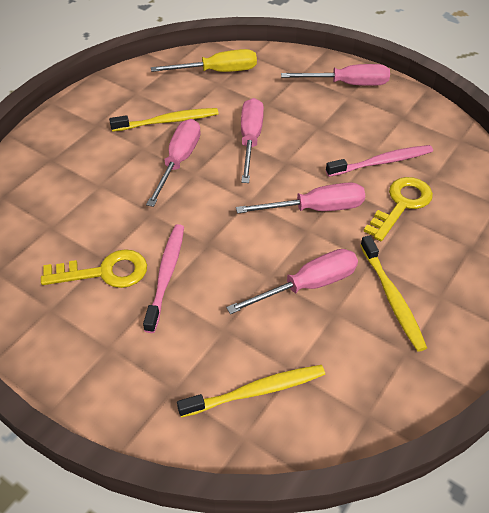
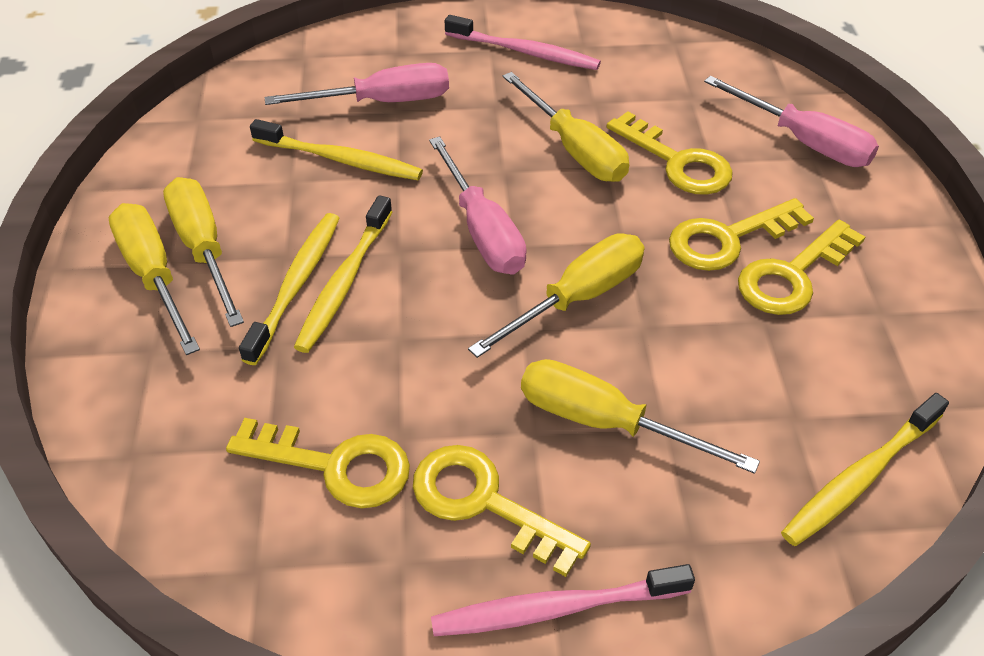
pink screwdriver: 5 -> 3
yellow key: 2 -> 5
yellow screwdriver: 1 -> 5
yellow toothbrush: 3 -> 4

